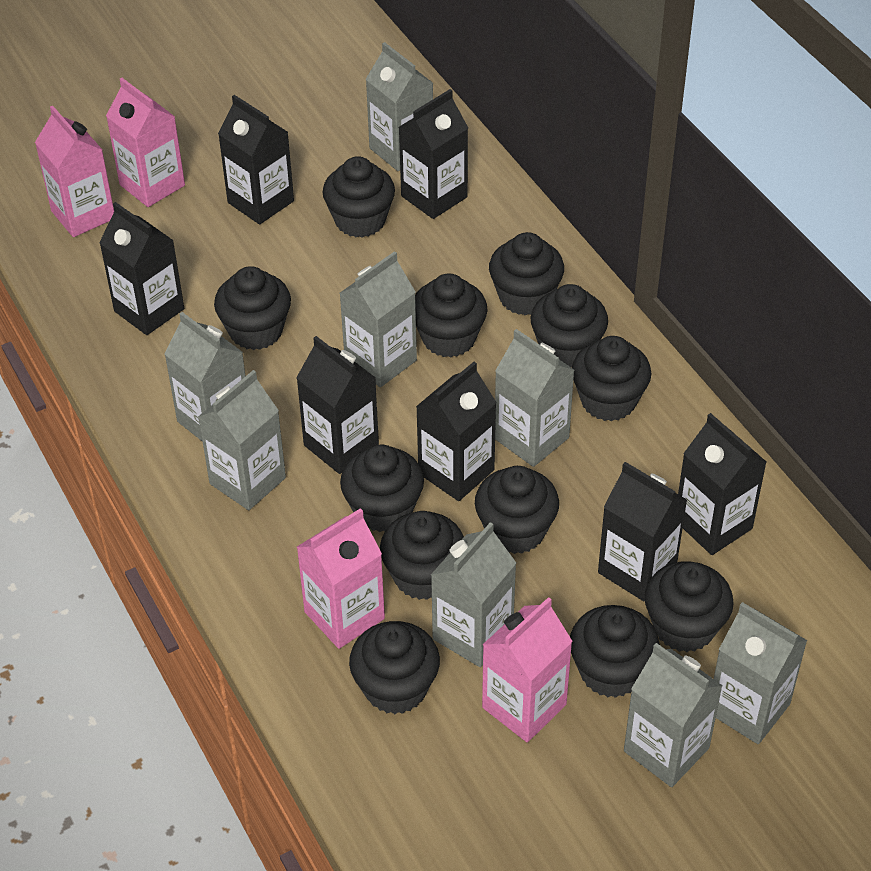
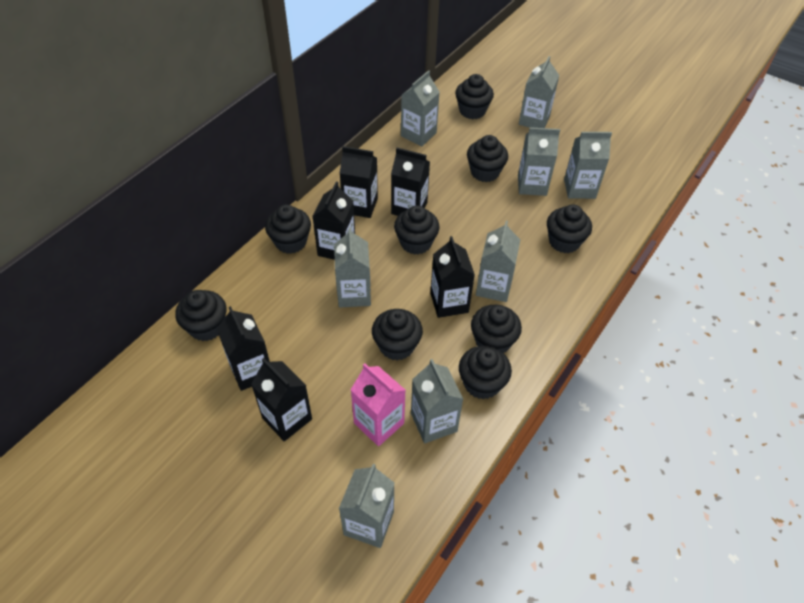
black carton: 7 -> 6
black cupcake: 12 -> 9
pink carton: 4 -> 1

